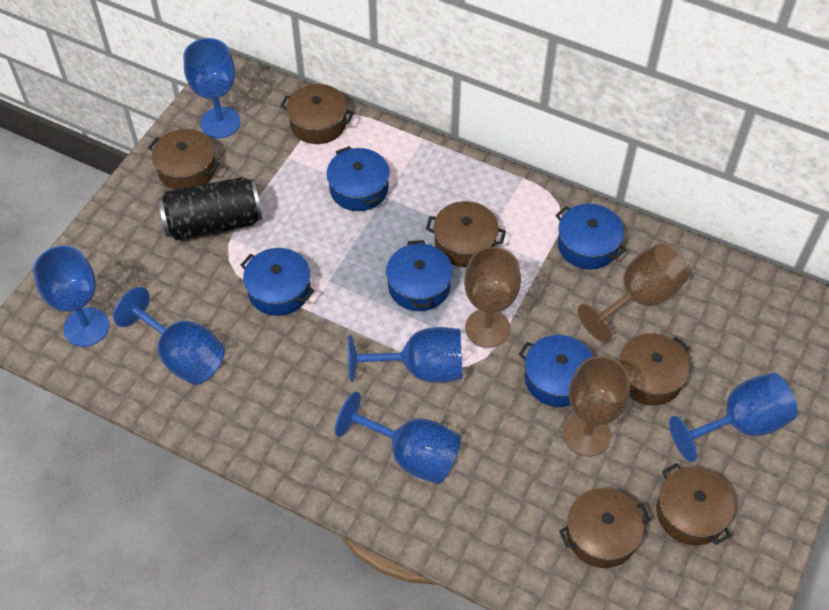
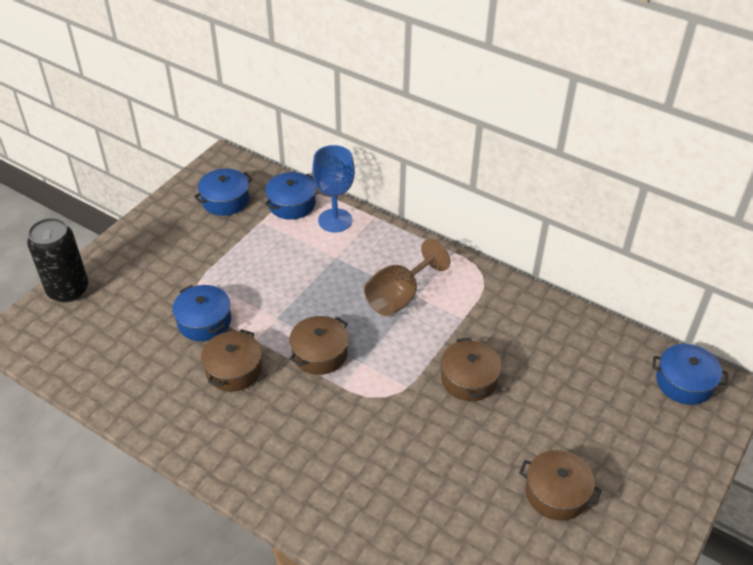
blue goblet: 6 -> 1
blue pot: 5 -> 4
brown goblet: 3 -> 1
brown pot: 6 -> 4

